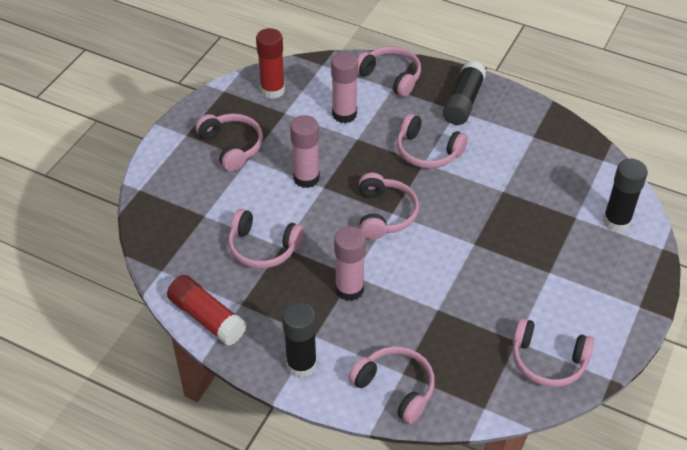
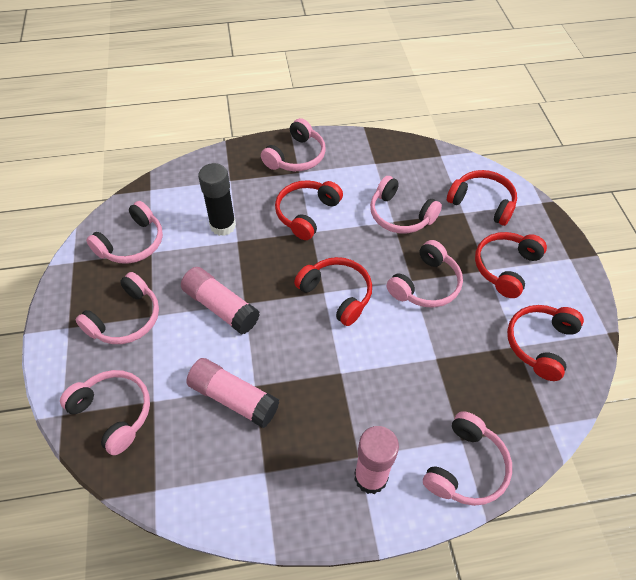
black glue stick: 3 -> 1
red glue stick: 2 -> 0
red headphones: 0 -> 5

